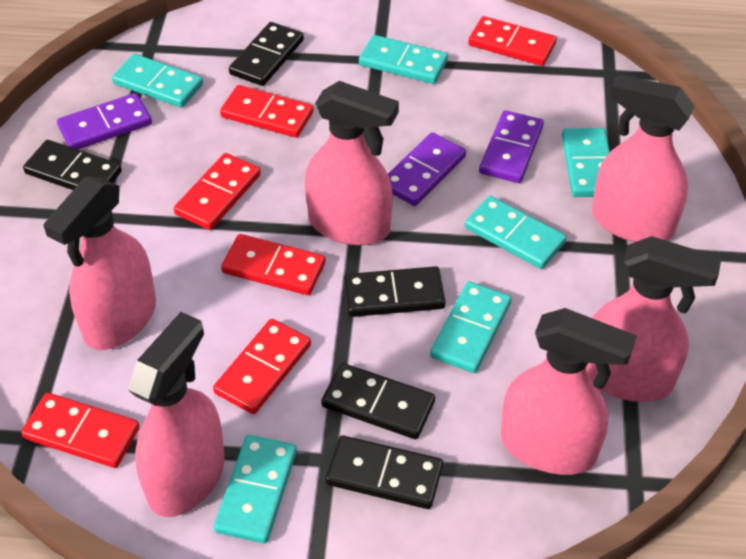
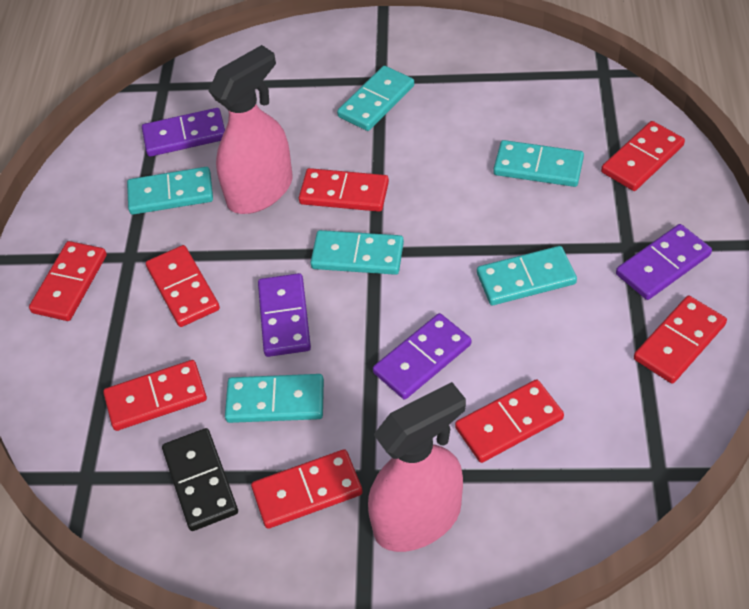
black domino: 5 -> 1
pink spray bottle: 6 -> 2
purple domino: 3 -> 4
red domino: 6 -> 8

